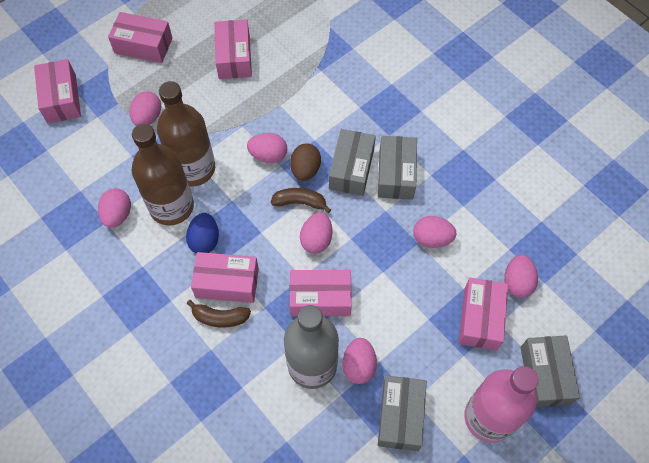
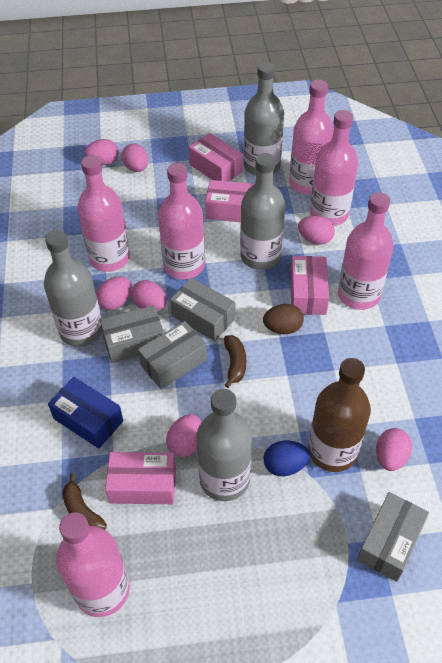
blue box: 0 -> 1
brown bottle: 2 -> 1
grey bottle: 1 -> 4
pink bottle: 1 -> 6
pink box: 6 -> 4

